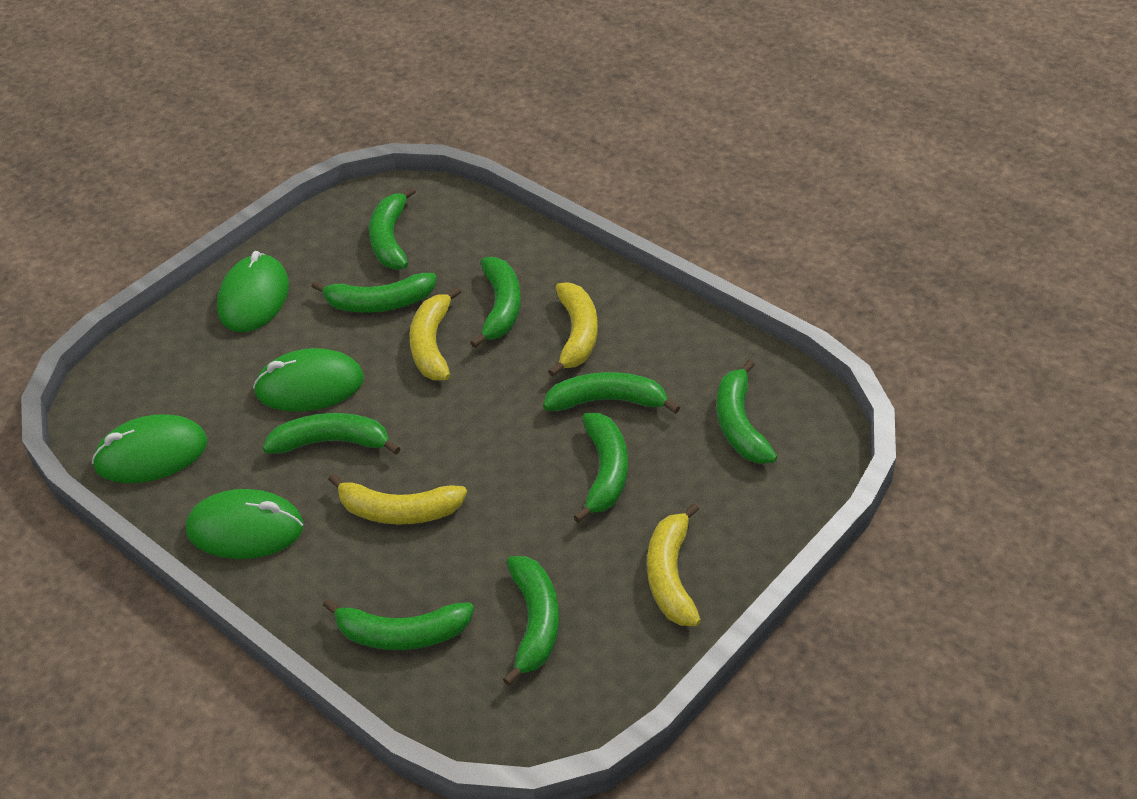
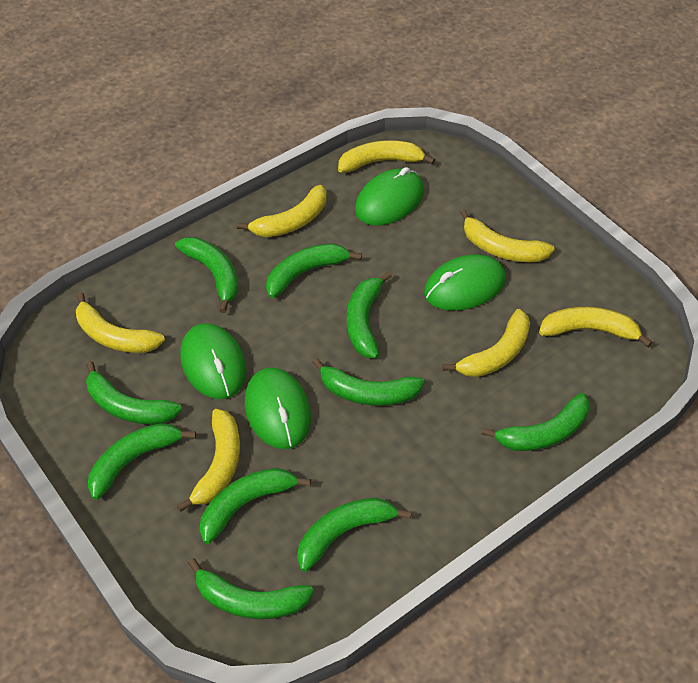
green banana: 9 -> 10
yellow banana: 4 -> 7

